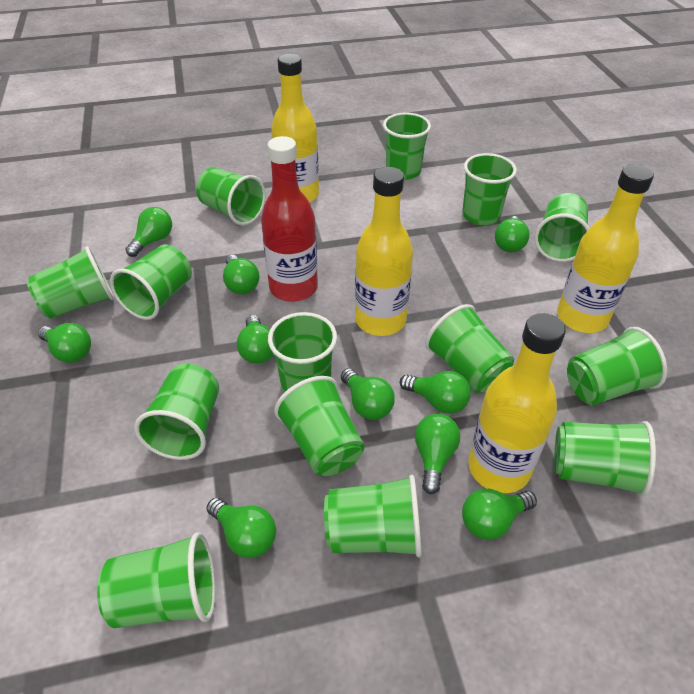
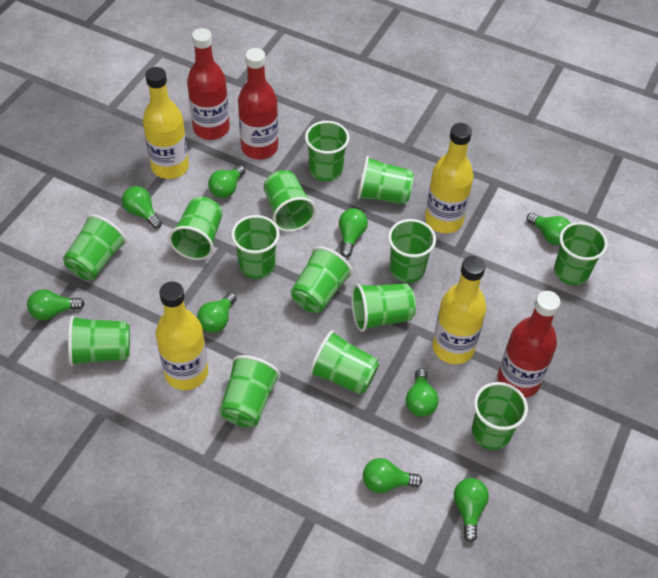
green light bulb: 10 -> 9
red bottle: 1 -> 3

